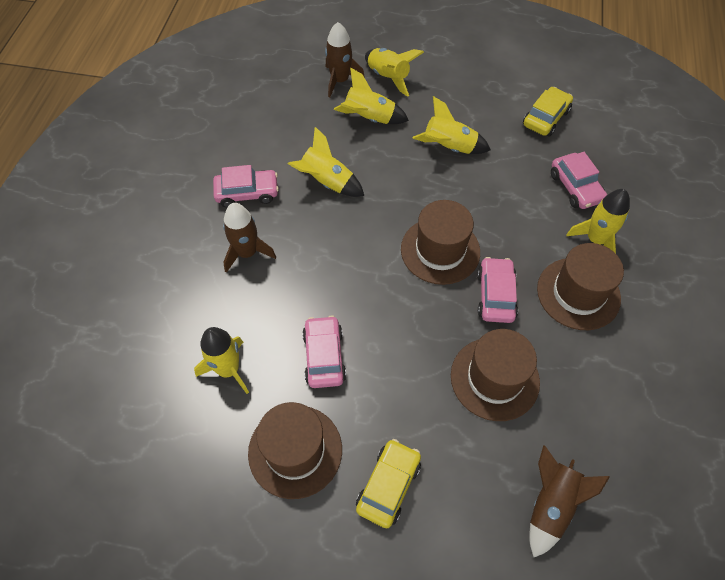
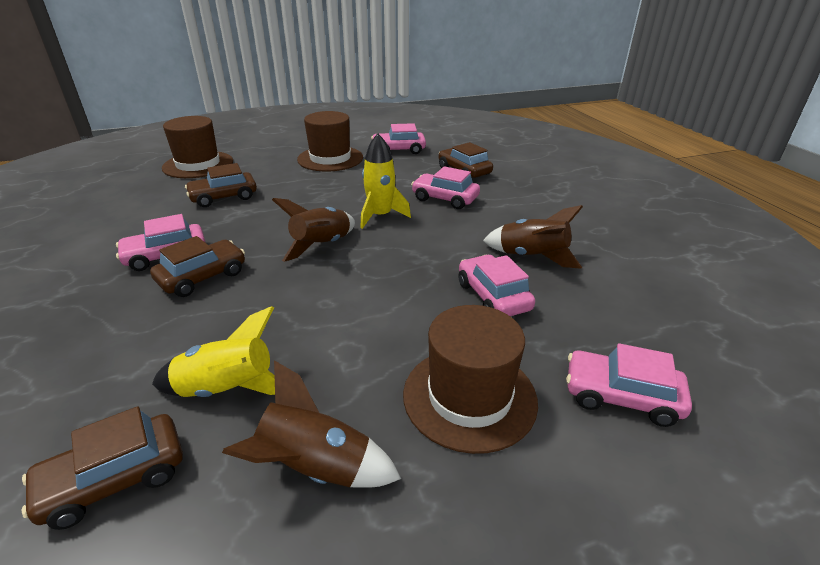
brown car: 0 -> 4
brown hat: 4 -> 3
pink car: 4 -> 5
yellow car: 2 -> 0
yellow rocket: 6 -> 2

